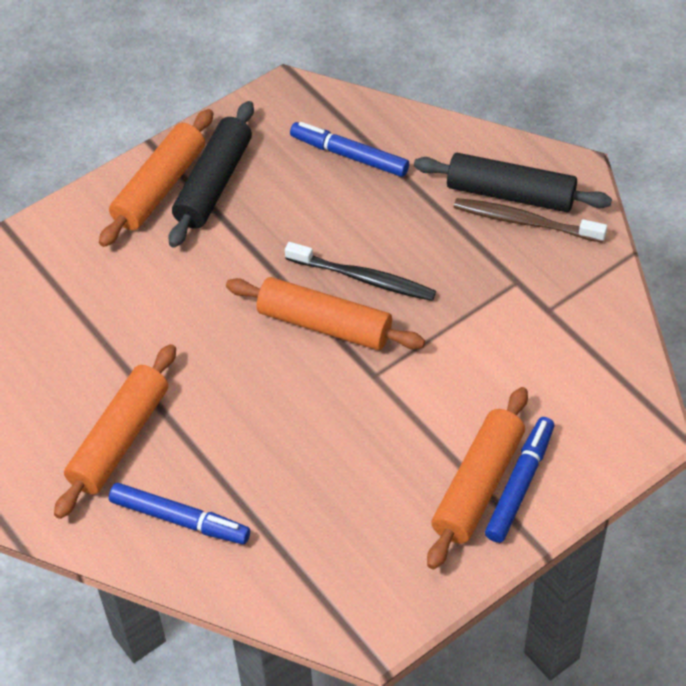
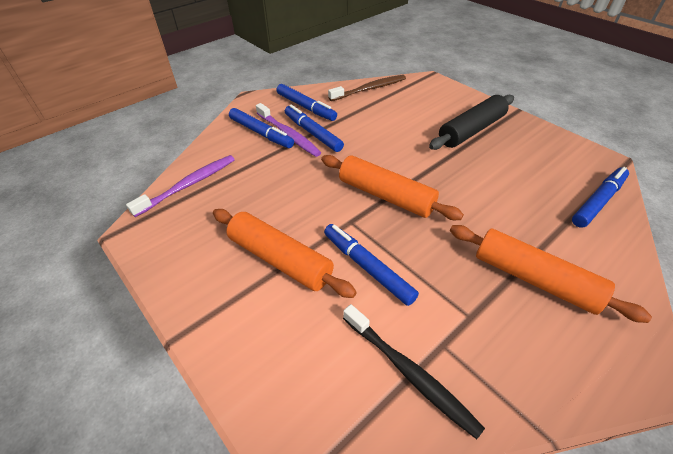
black rolling pin: 2 -> 1
blue marker: 3 -> 5
orange rolling pin: 4 -> 3
purple toothbrush: 0 -> 2

